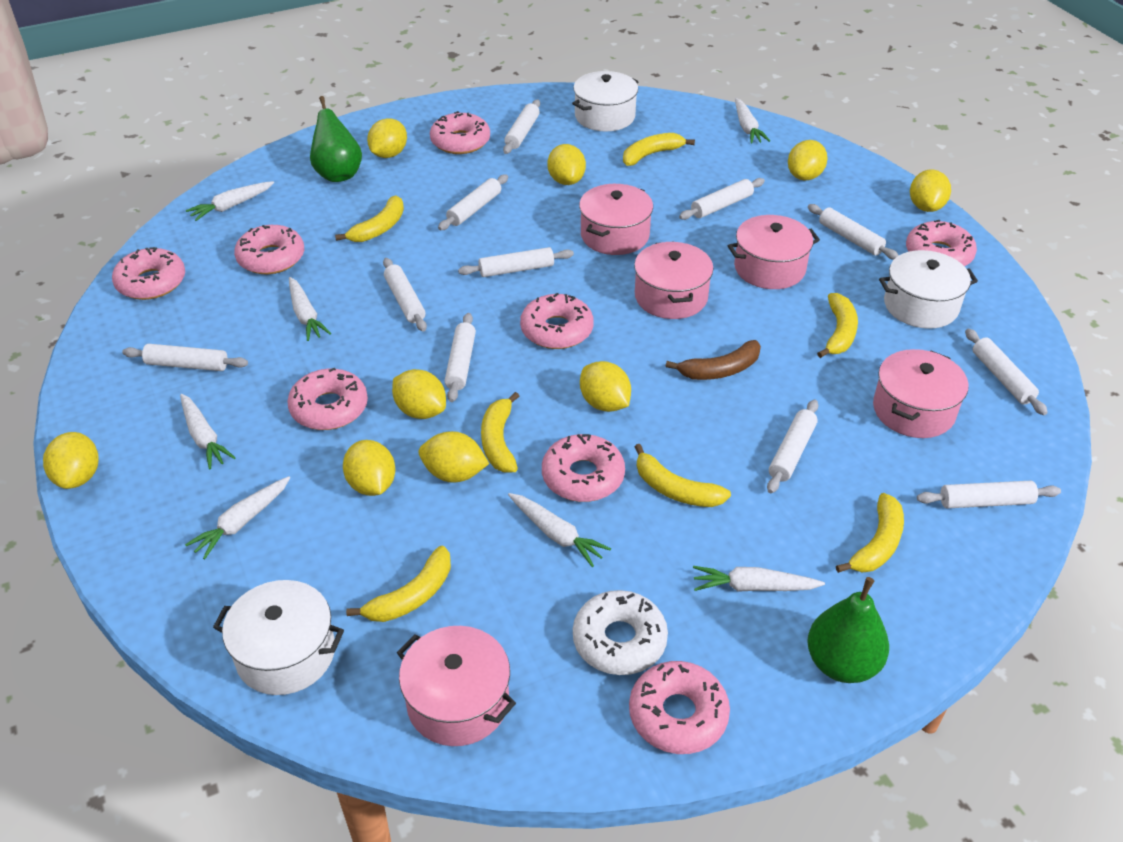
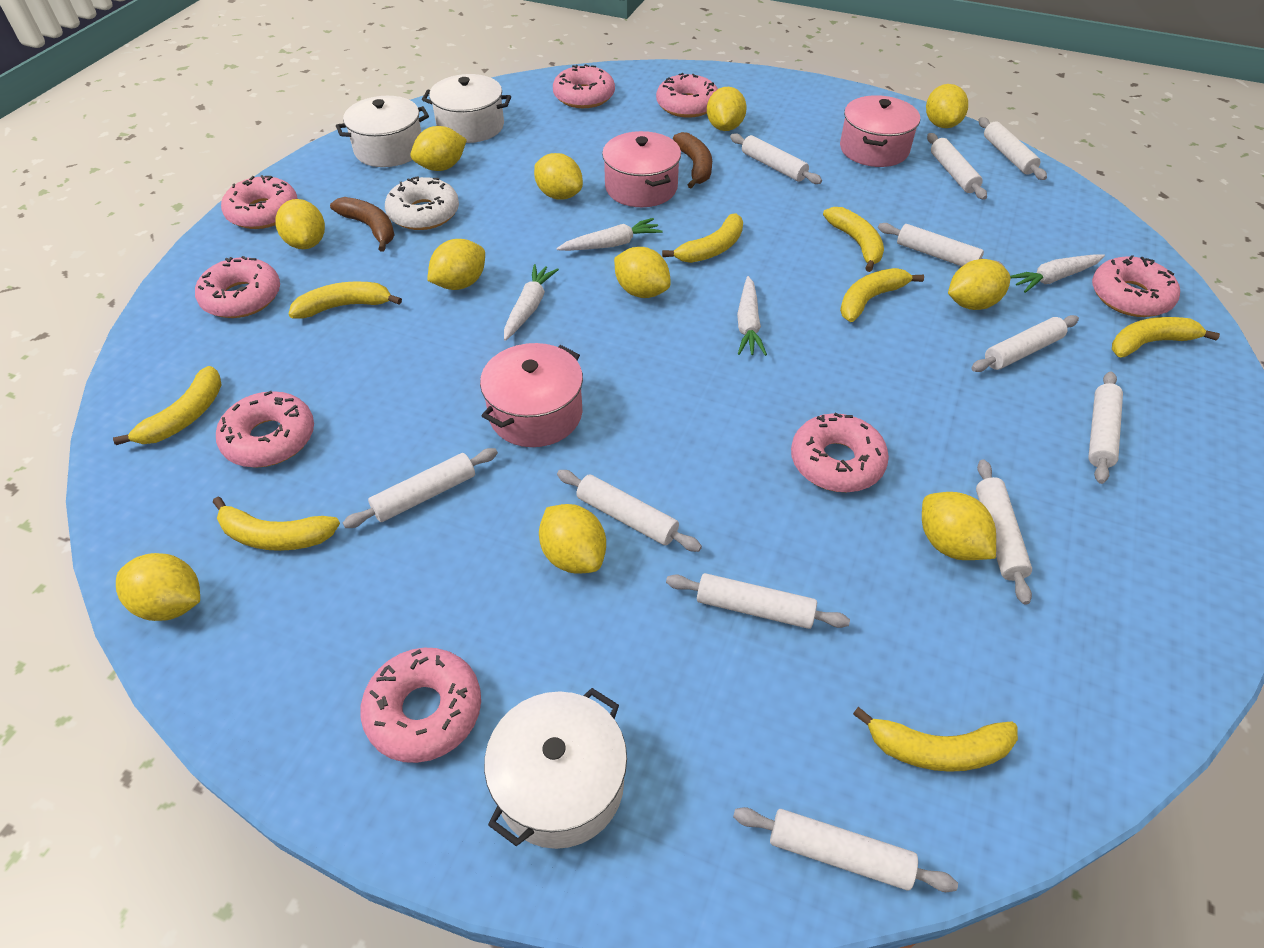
brown banana: 1 -> 2
green pear: 2 -> 0
pink pot: 5 -> 3
white carrot: 7 -> 4
yellow banana: 7 -> 8
yellow lemon: 9 -> 11

